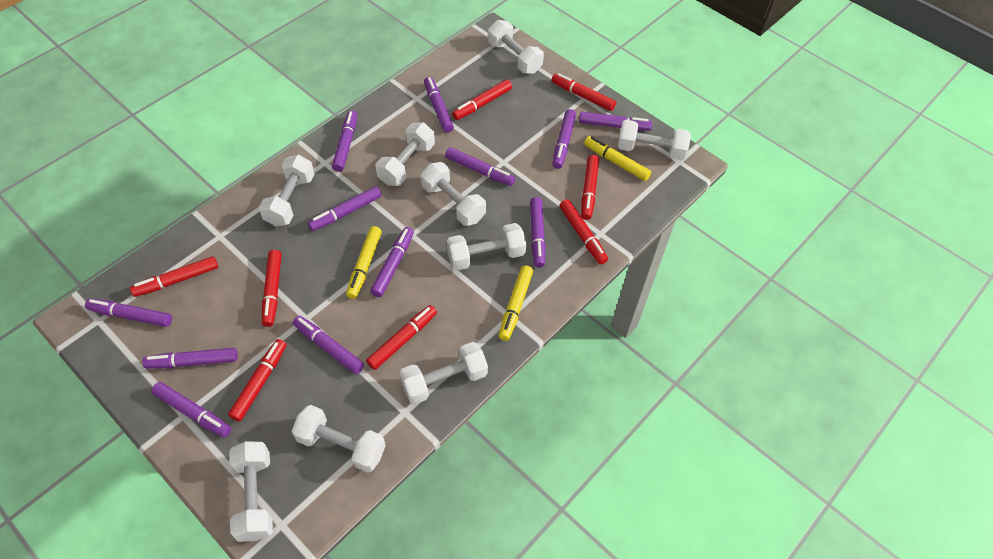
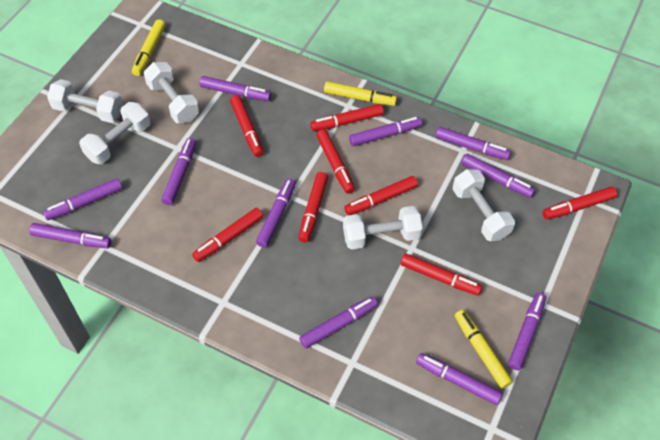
purple marker: 12 -> 11
white dumbbell: 9 -> 5

